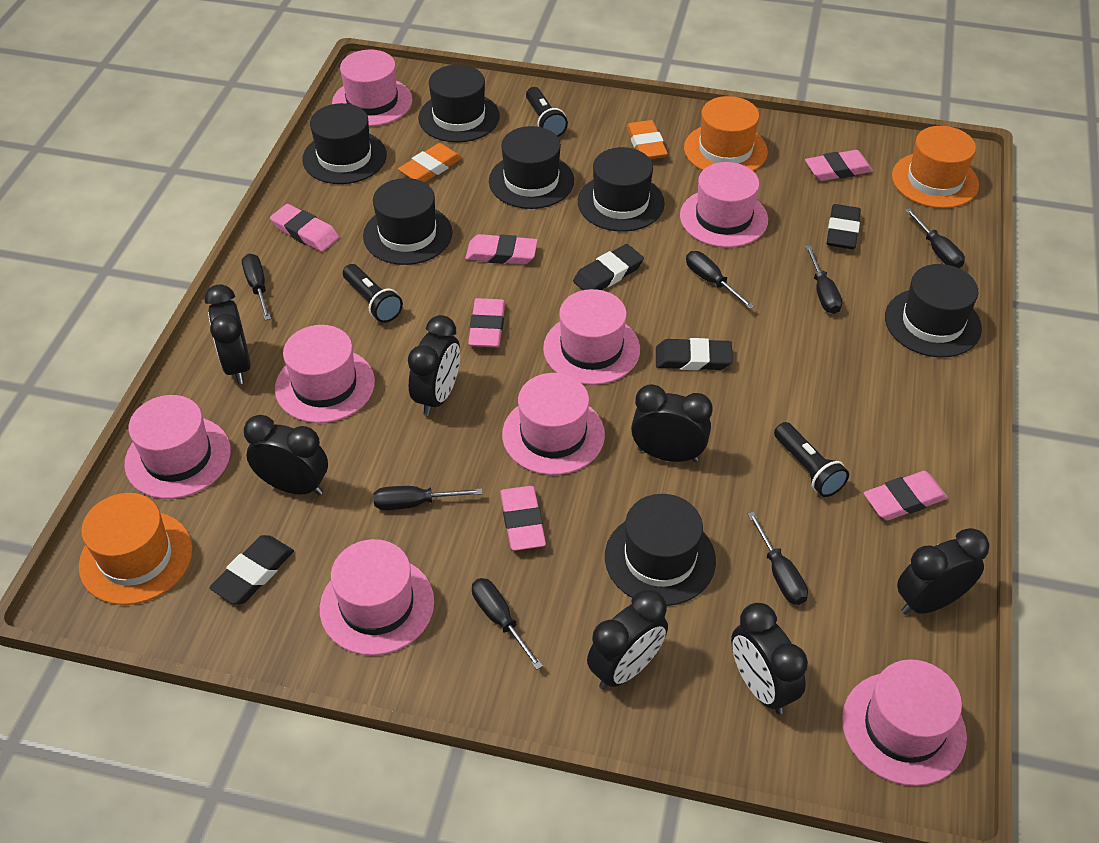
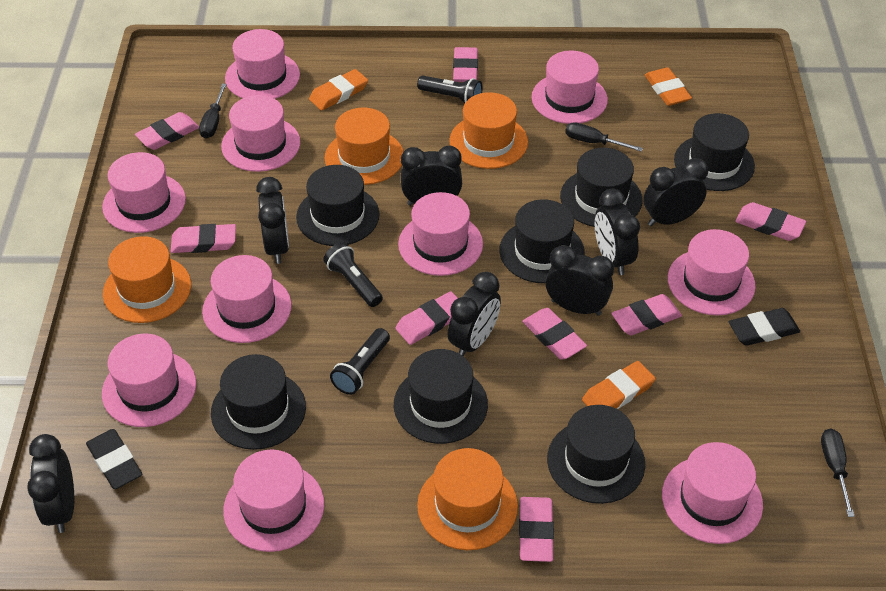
black eraser: 4 -> 2
black screwdriver: 7 -> 3
orange eraser: 2 -> 3
orange hat: 3 -> 4
pink eraser: 6 -> 8
pink hat: 8 -> 10

